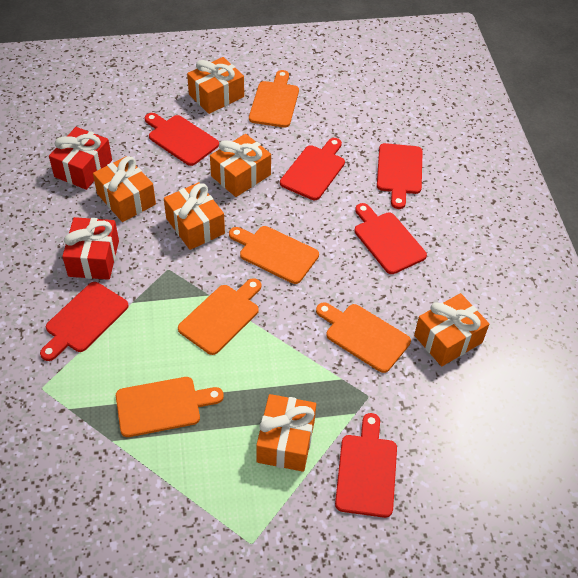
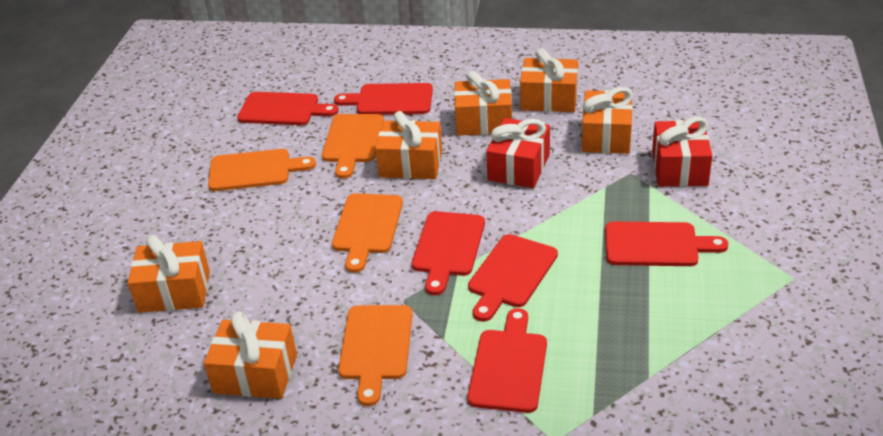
orange cutting board: 5 -> 4

